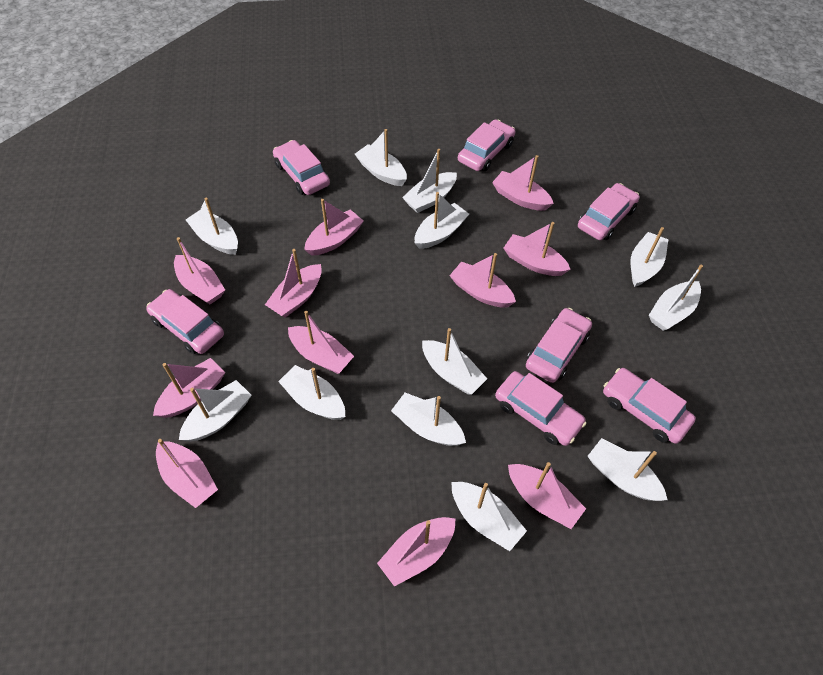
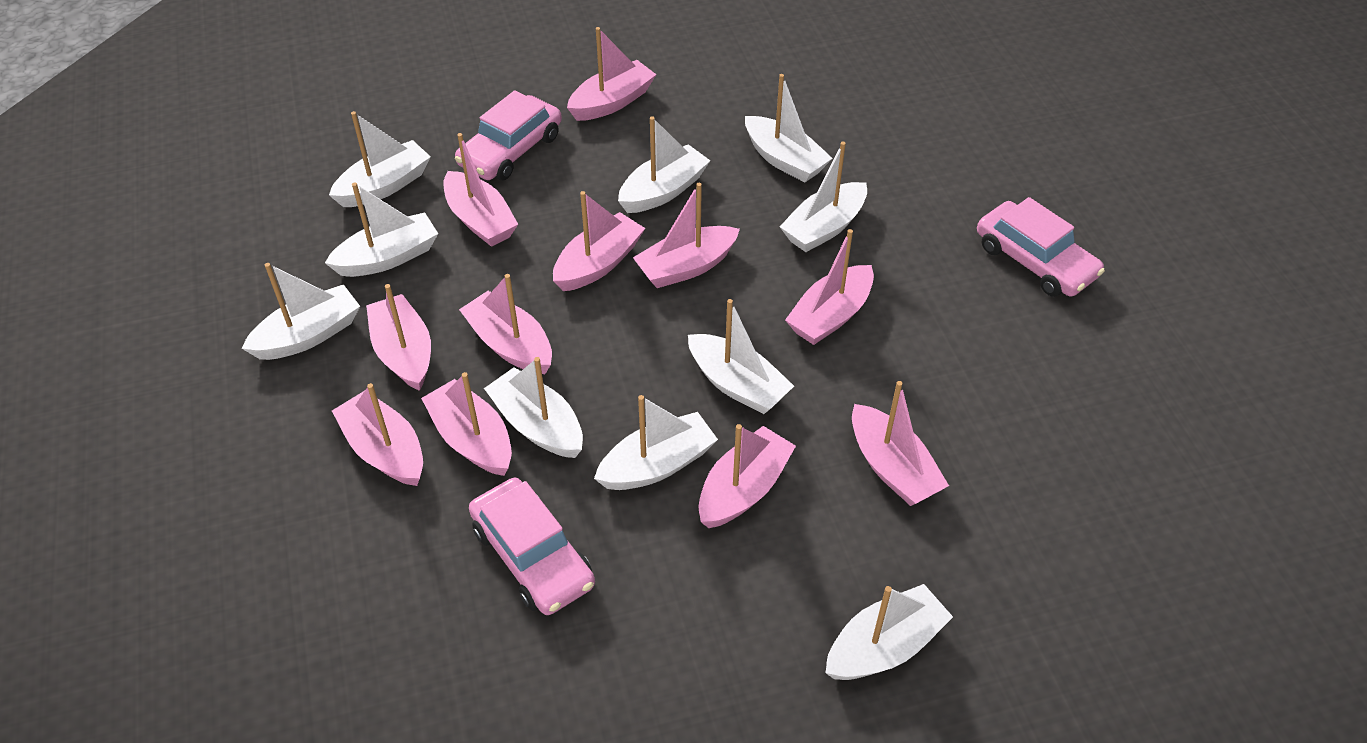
pink car: 7 -> 3
white boat: 12 -> 10

